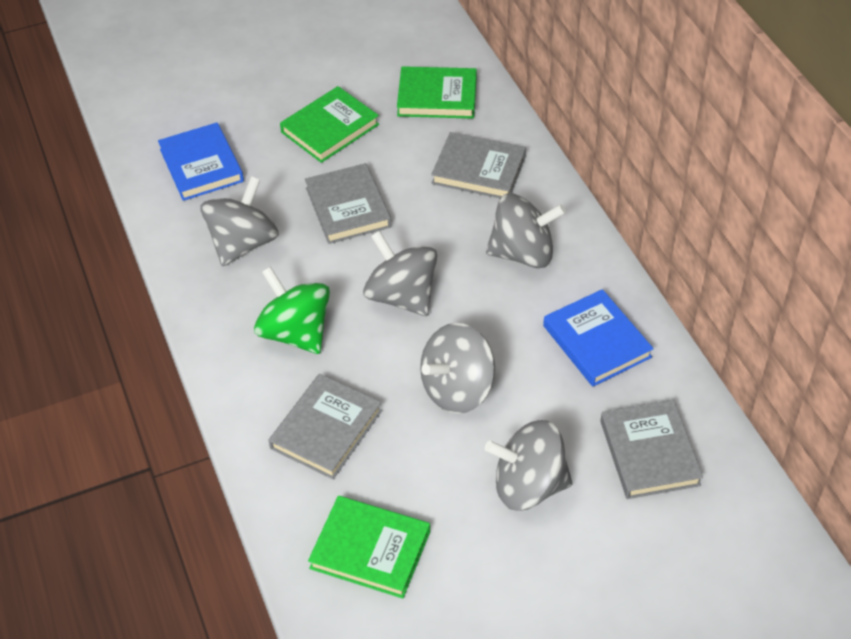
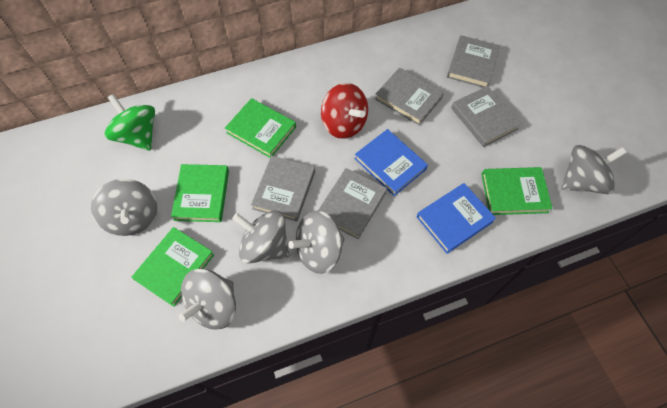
green book: 3 -> 4
grey book: 4 -> 5
red spinning top: 0 -> 1

